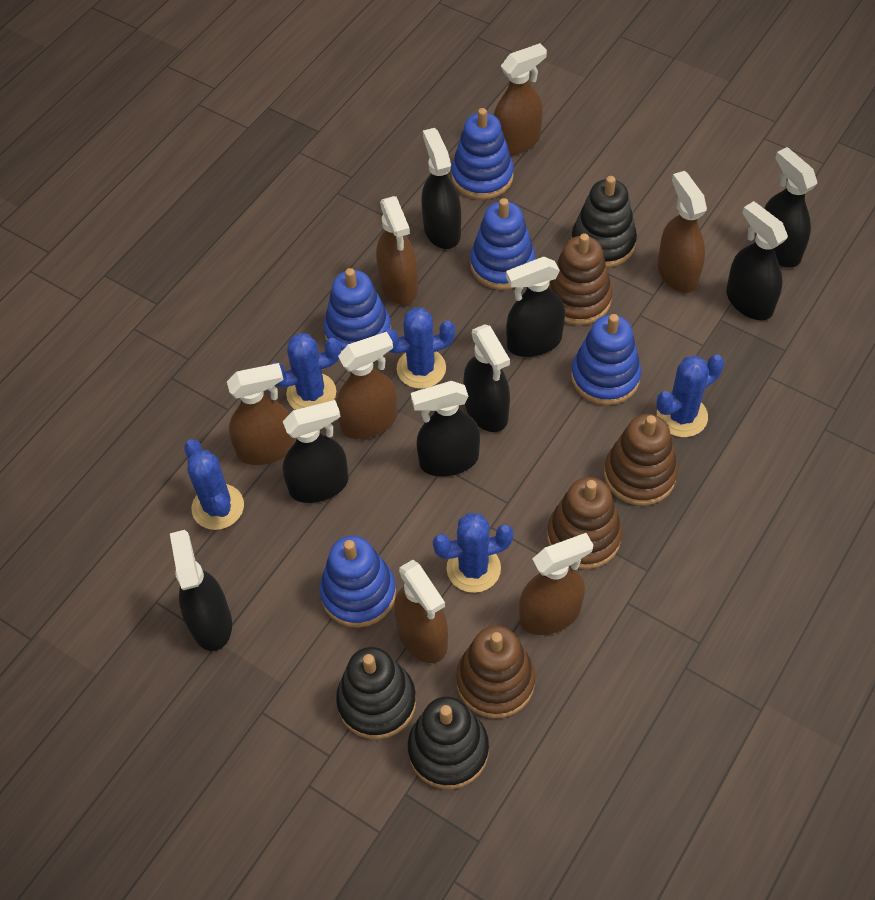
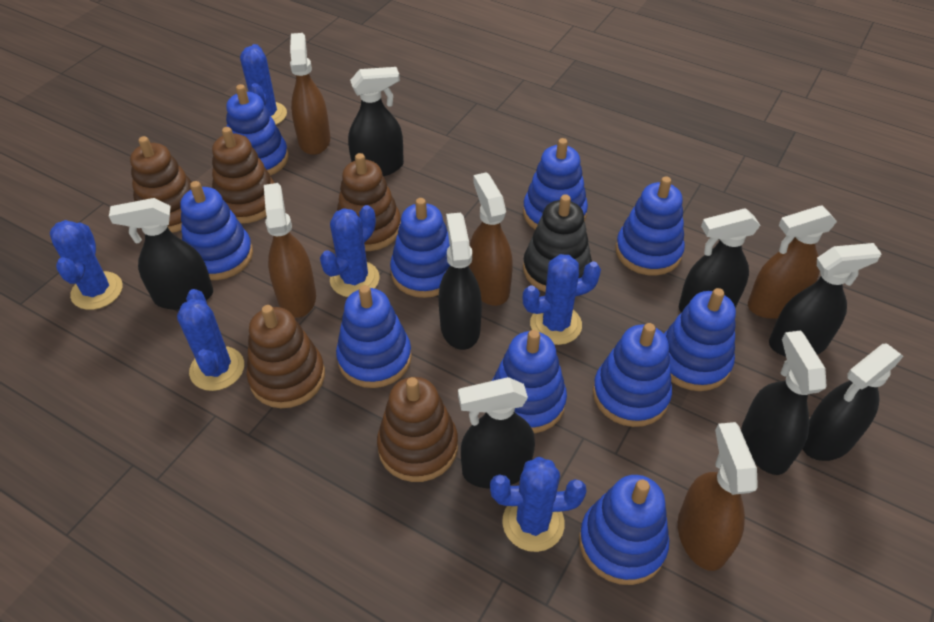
black stacking toy: 3 -> 1
blue cactus: 5 -> 6
blue stacking toy: 5 -> 10
brown spray bottle: 7 -> 5
brown stacking toy: 4 -> 5

